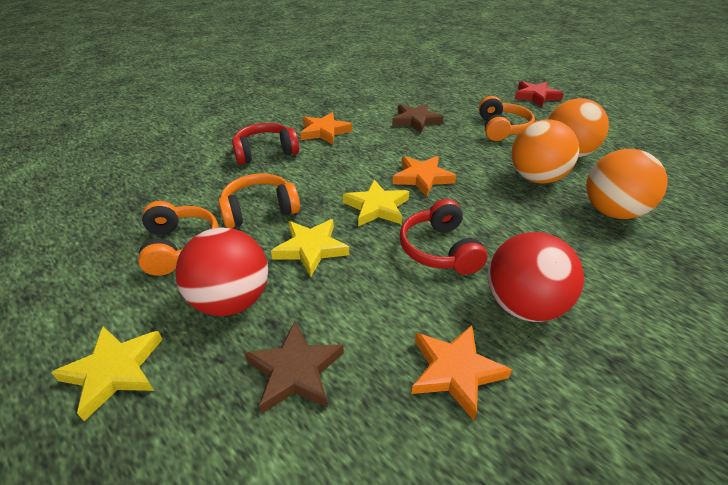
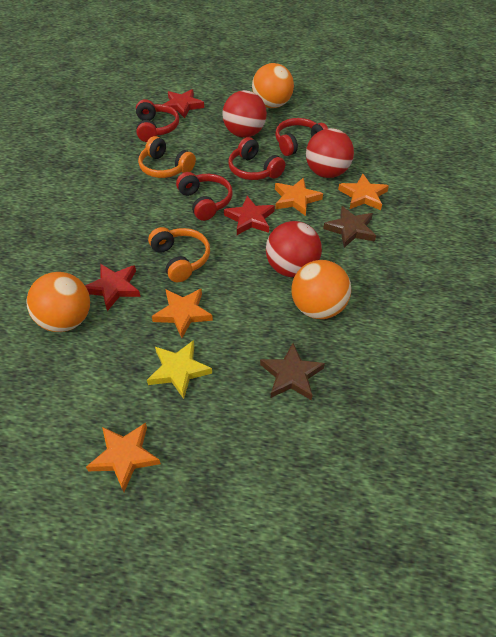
orange headphones: 3 -> 2
orange star: 3 -> 4
red ball: 2 -> 3
red headphones: 2 -> 4
red star: 1 -> 3
yellow star: 3 -> 1

